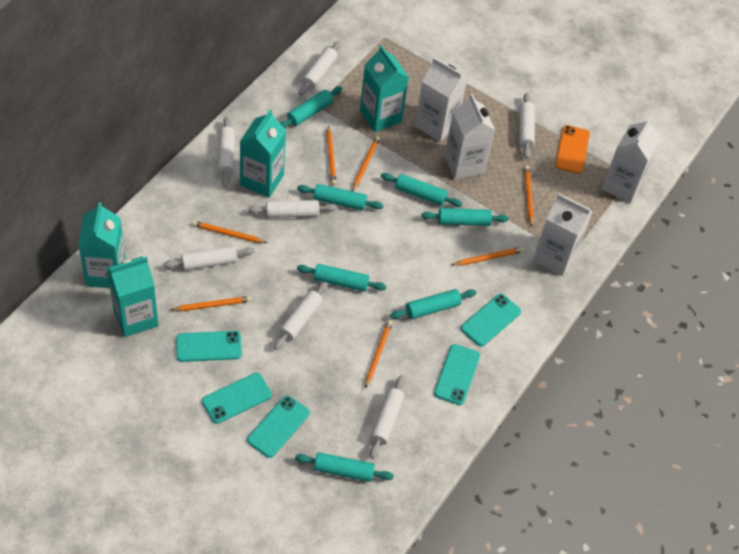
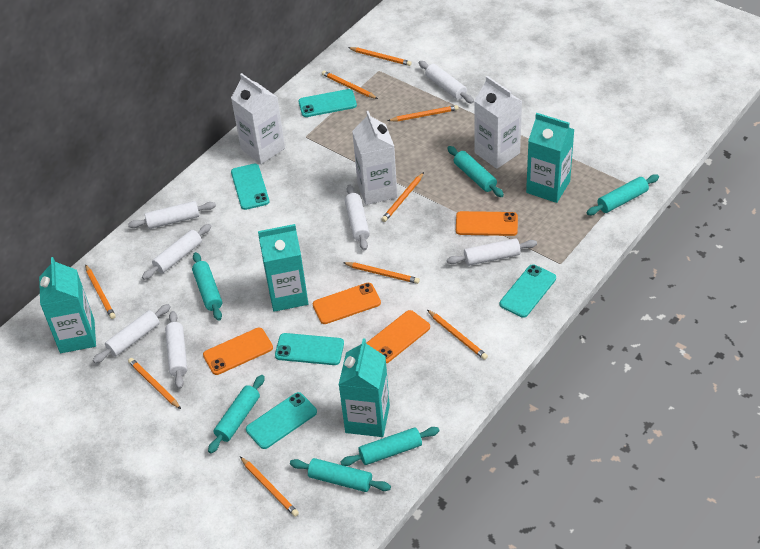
orange pencil: 7 -> 9
orange phone: 1 -> 4
turquoise rolling pin: 7 -> 6
white carton: 4 -> 3

